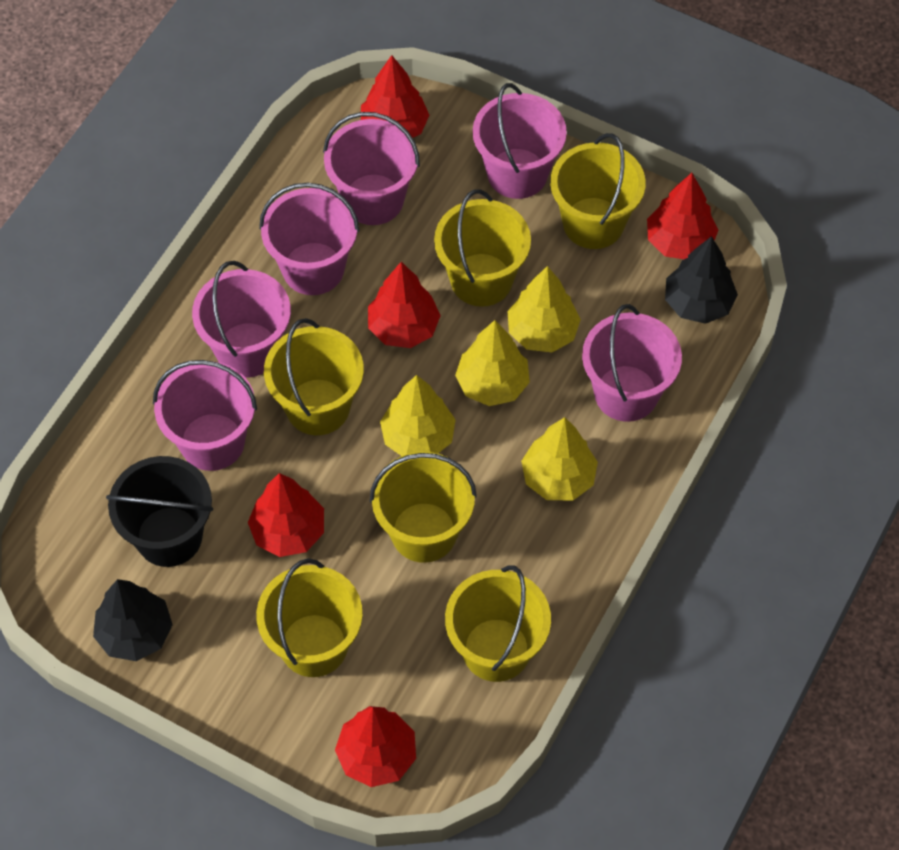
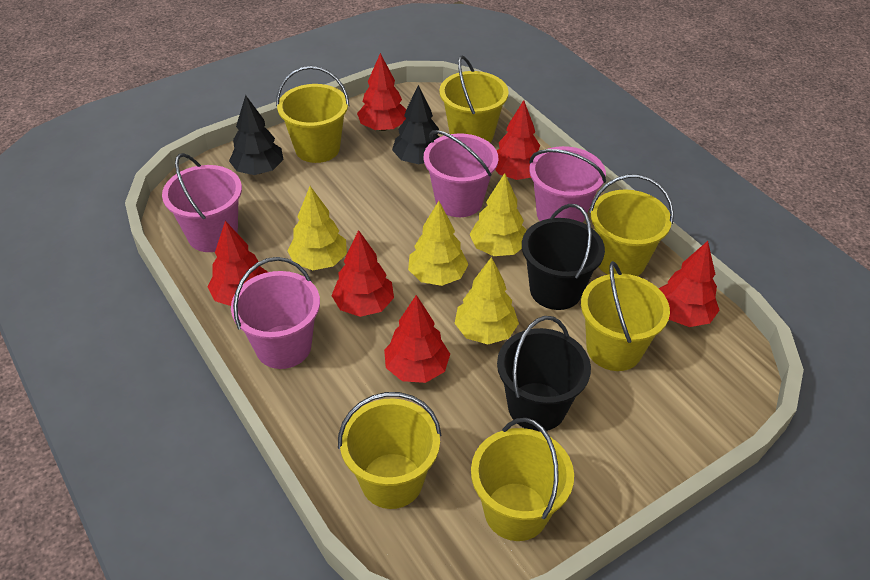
black bucket: 1 -> 2
pink bucket: 6 -> 4
red tree: 5 -> 6

